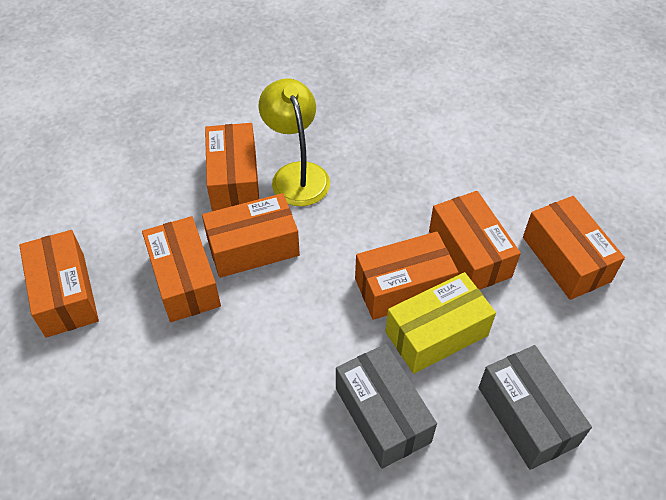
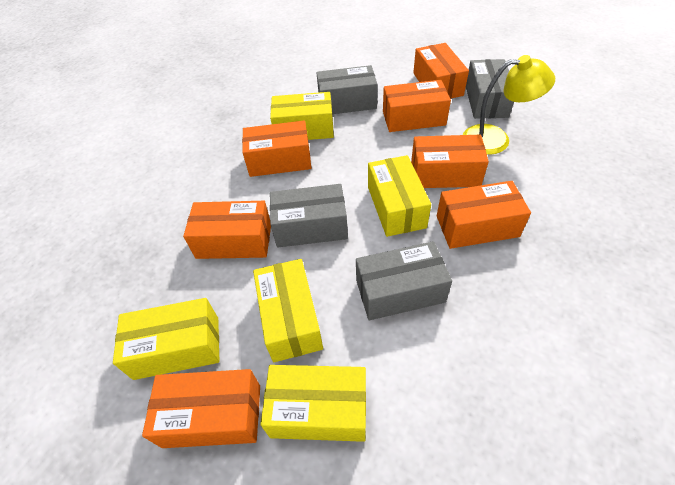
grey box: 2 -> 4
yellow box: 1 -> 5

